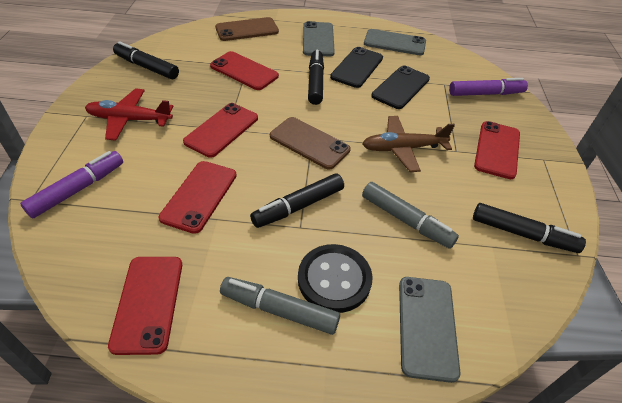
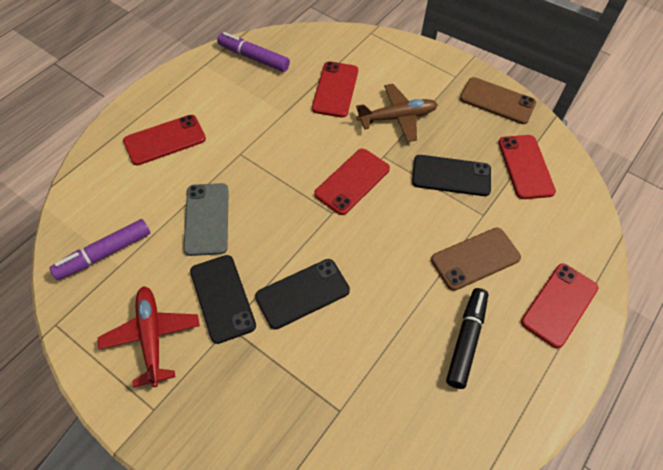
black button: 1 -> 0
black marker: 4 -> 1
black phone: 2 -> 3
grey marker: 2 -> 0
grey phone: 3 -> 1

